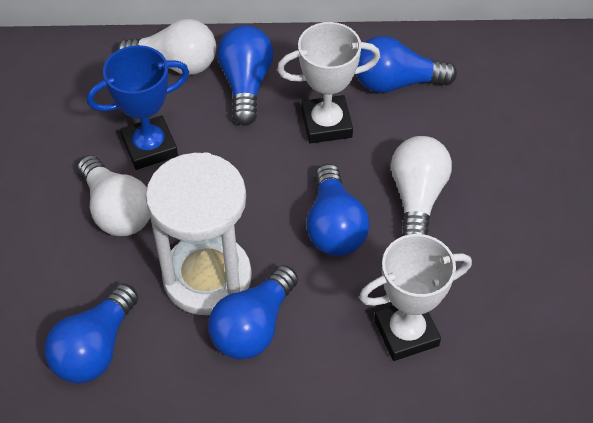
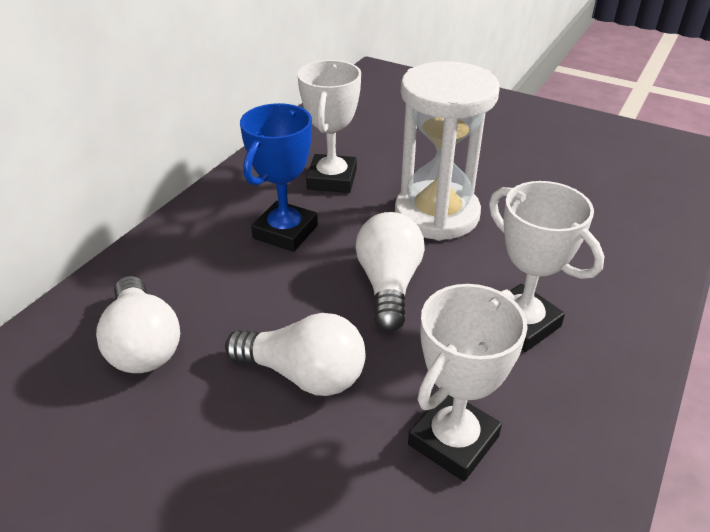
blue light bulb: 5 -> 0
white trophy: 2 -> 3

